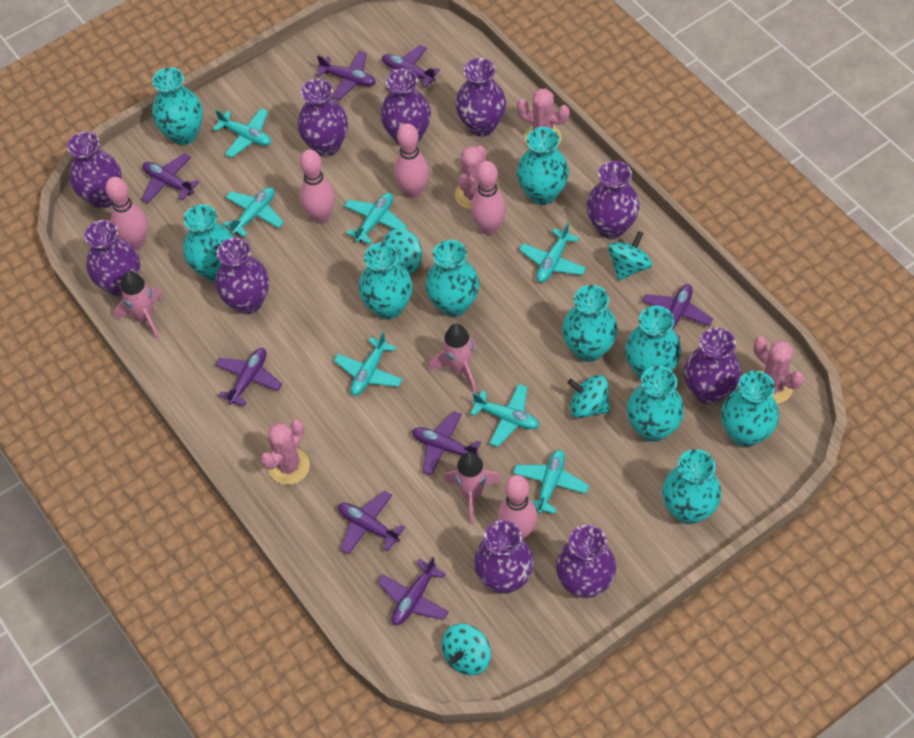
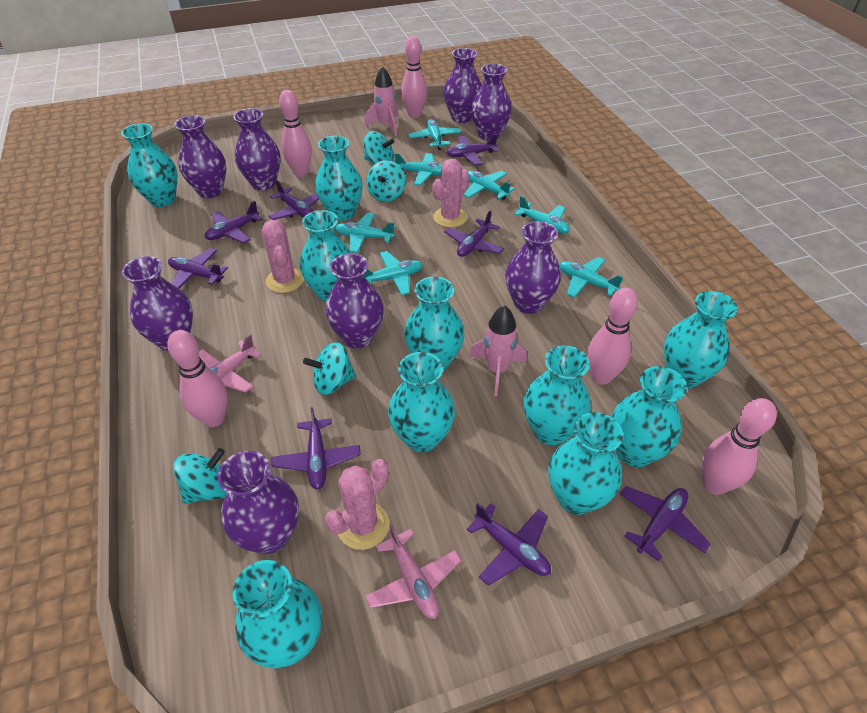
pink cactus: 4 -> 3
pink plane: 0 -> 2
pink rocket: 3 -> 2
purple vase: 10 -> 8

